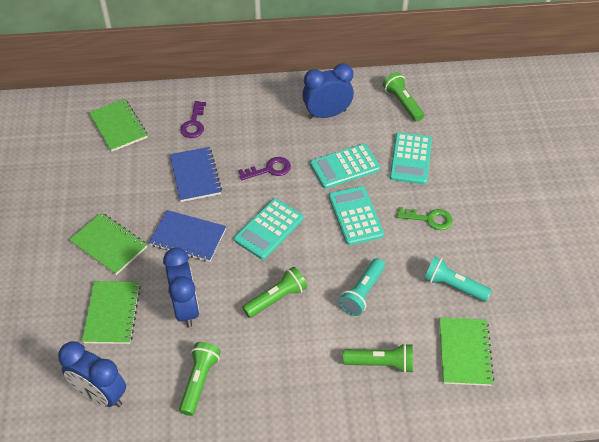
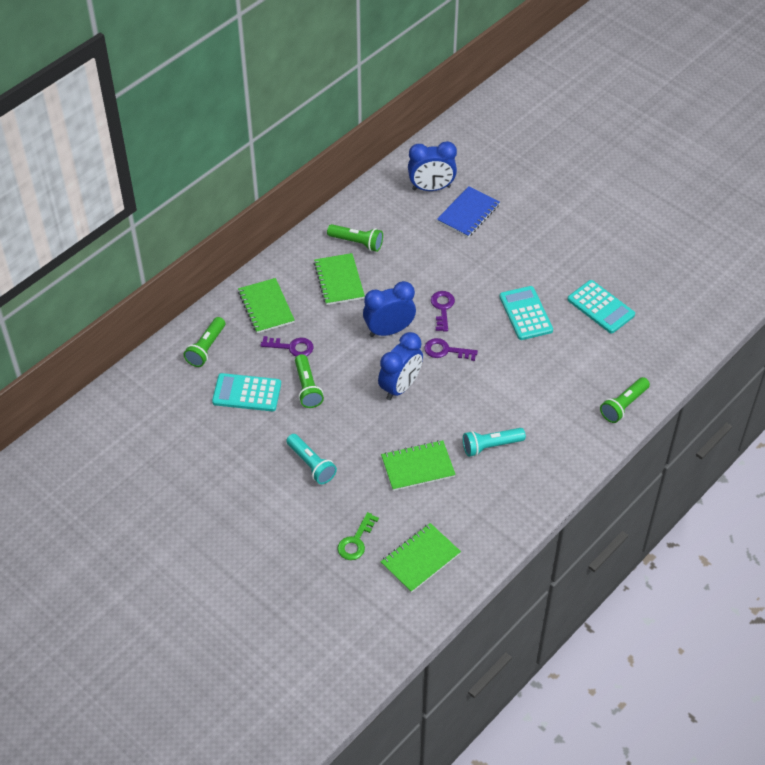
blue notebook: 2 -> 1
purple key: 2 -> 3
turquoise calculator: 4 -> 3

